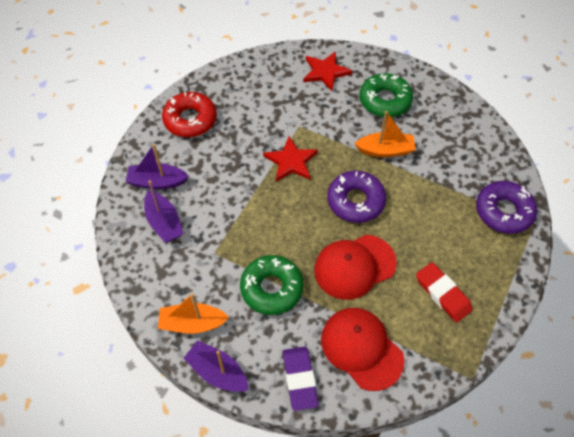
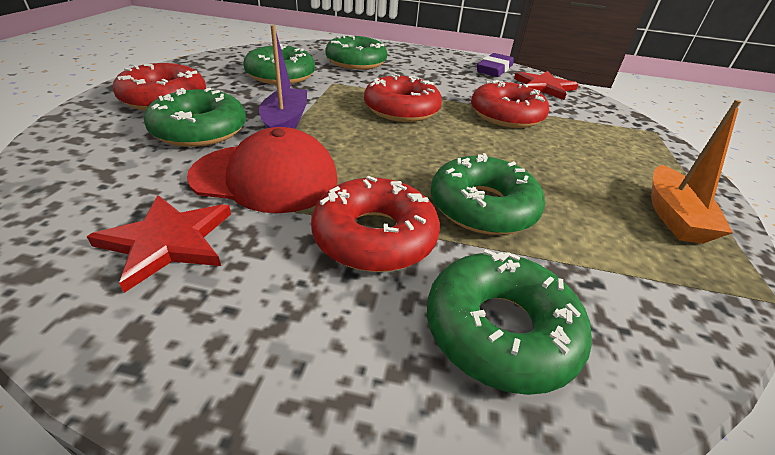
green donut: 2 -> 5
orange boat: 2 -> 1
purple boat: 3 -> 1
purple donut: 2 -> 0
red cap: 2 -> 1
red donut: 1 -> 4
red eraser: 1 -> 0

